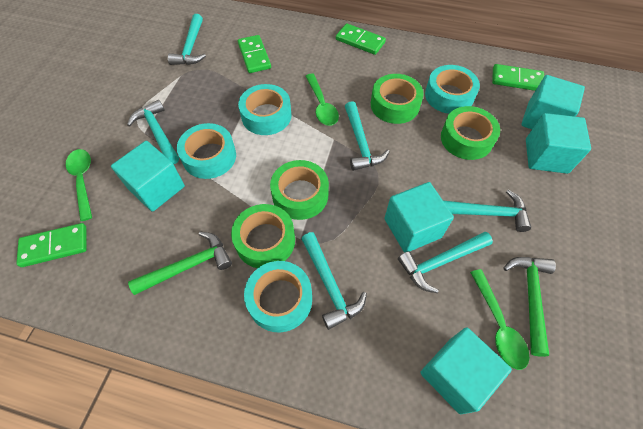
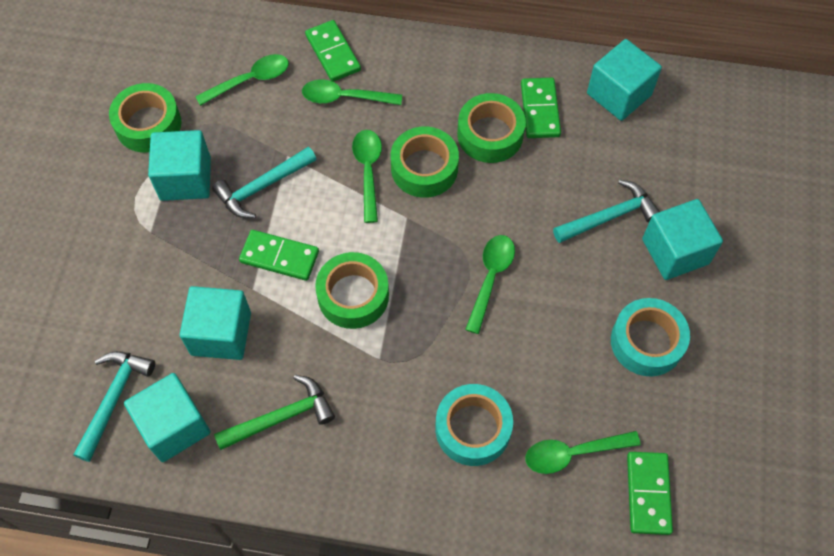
green hammer: 2 -> 1
green spoon: 3 -> 5
turquoise hammer: 6 -> 3
turquoise tape: 4 -> 2

